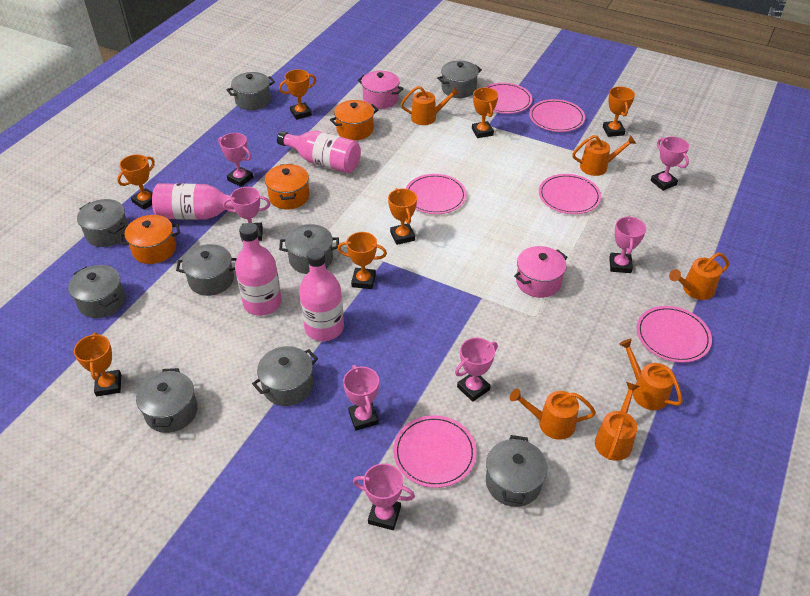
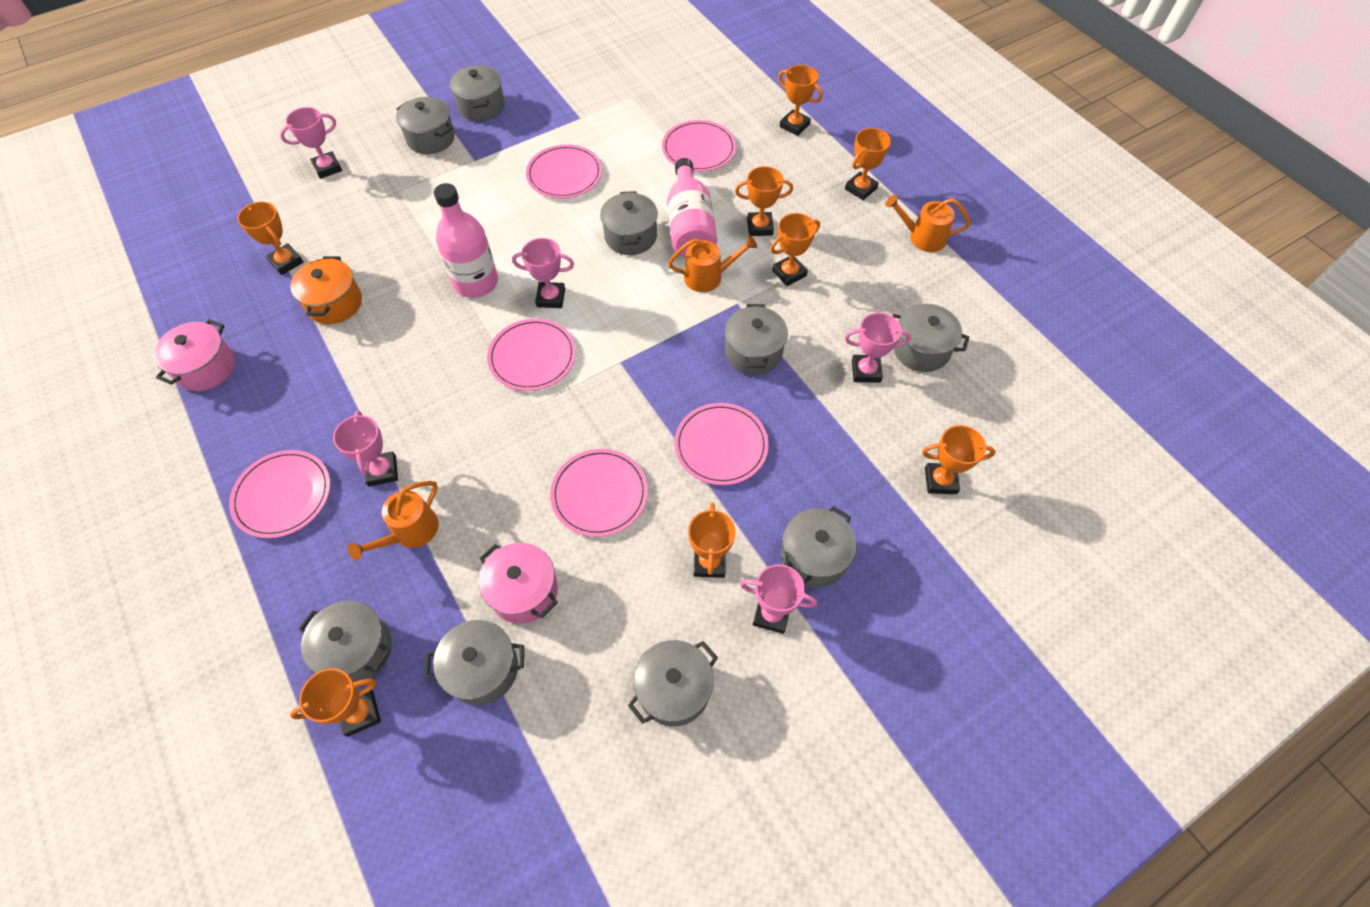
orange pot: 3 -> 1
orange trophy: 7 -> 8
orange watering can: 6 -> 3
pink bottle: 4 -> 2
pink trophy: 7 -> 5

